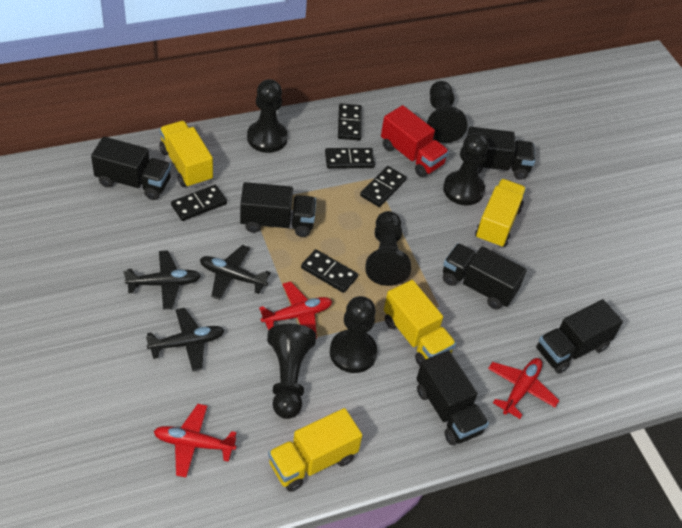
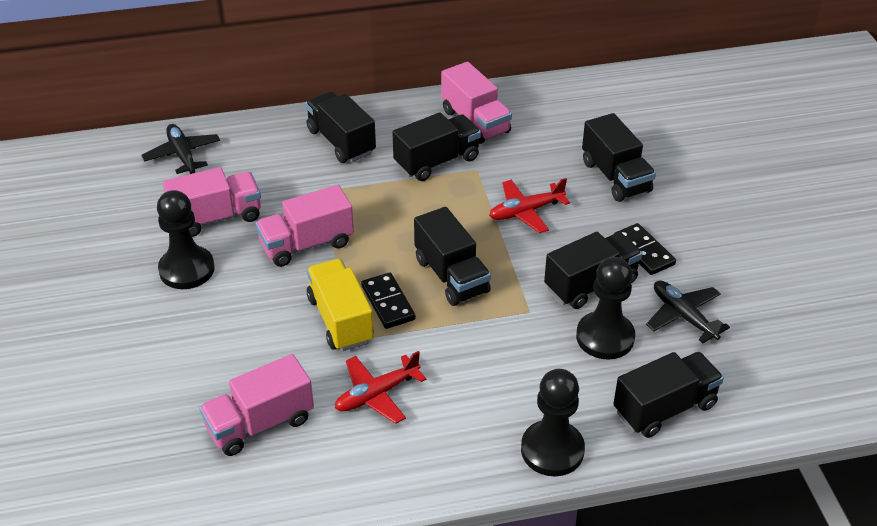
black domino: 5 -> 2
black pawn: 6 -> 3
black plane: 3 -> 2
pink truck: 0 -> 4
red plane: 3 -> 2
red truck: 1 -> 0
yellow truck: 4 -> 1

